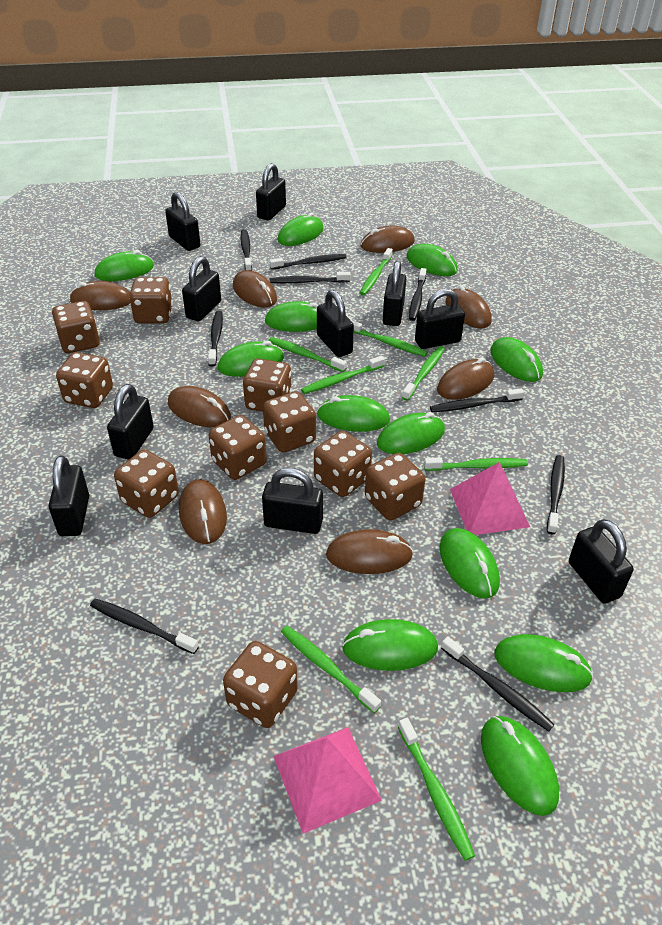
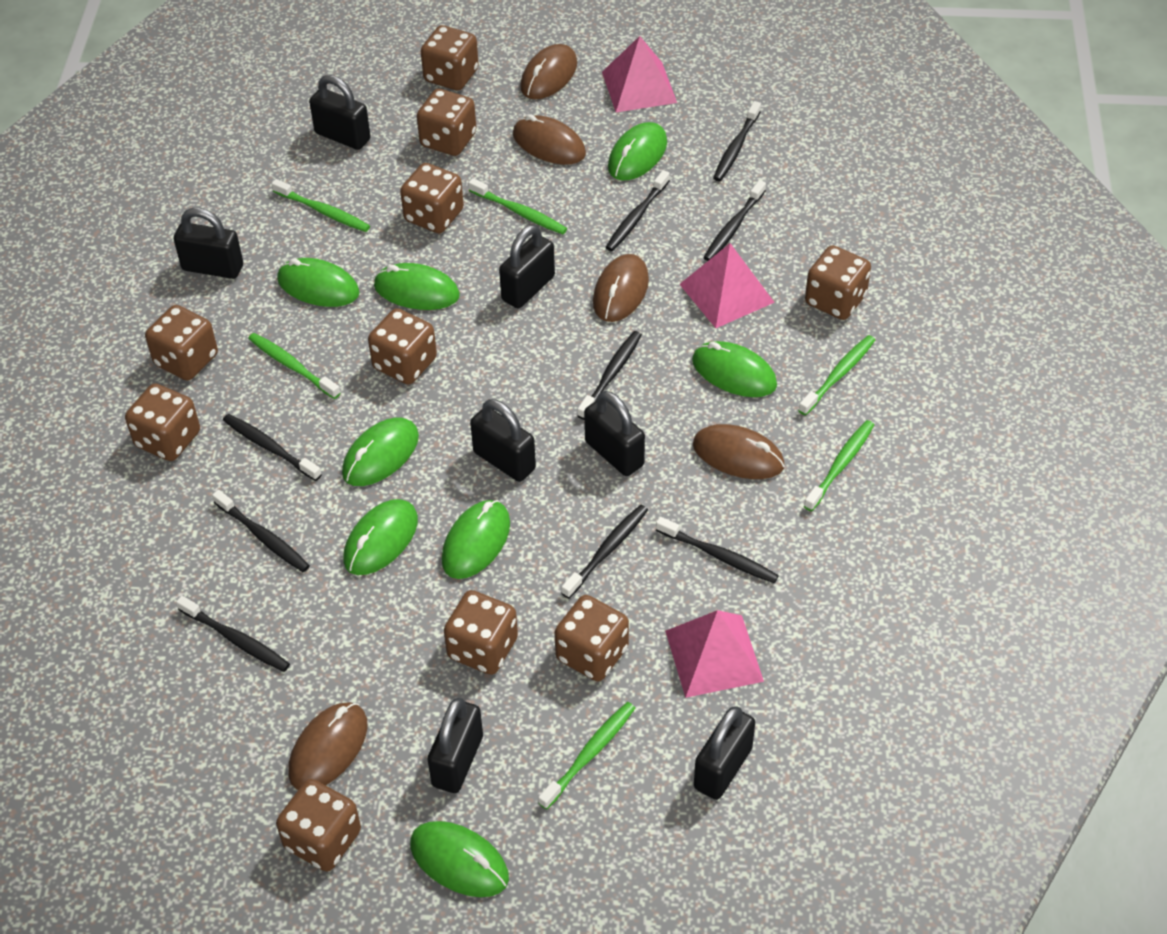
black padlock: 10 -> 7
brown mouse: 8 -> 5
green mouse: 12 -> 8
green toothbrush: 8 -> 6
pink pyramid: 2 -> 3

